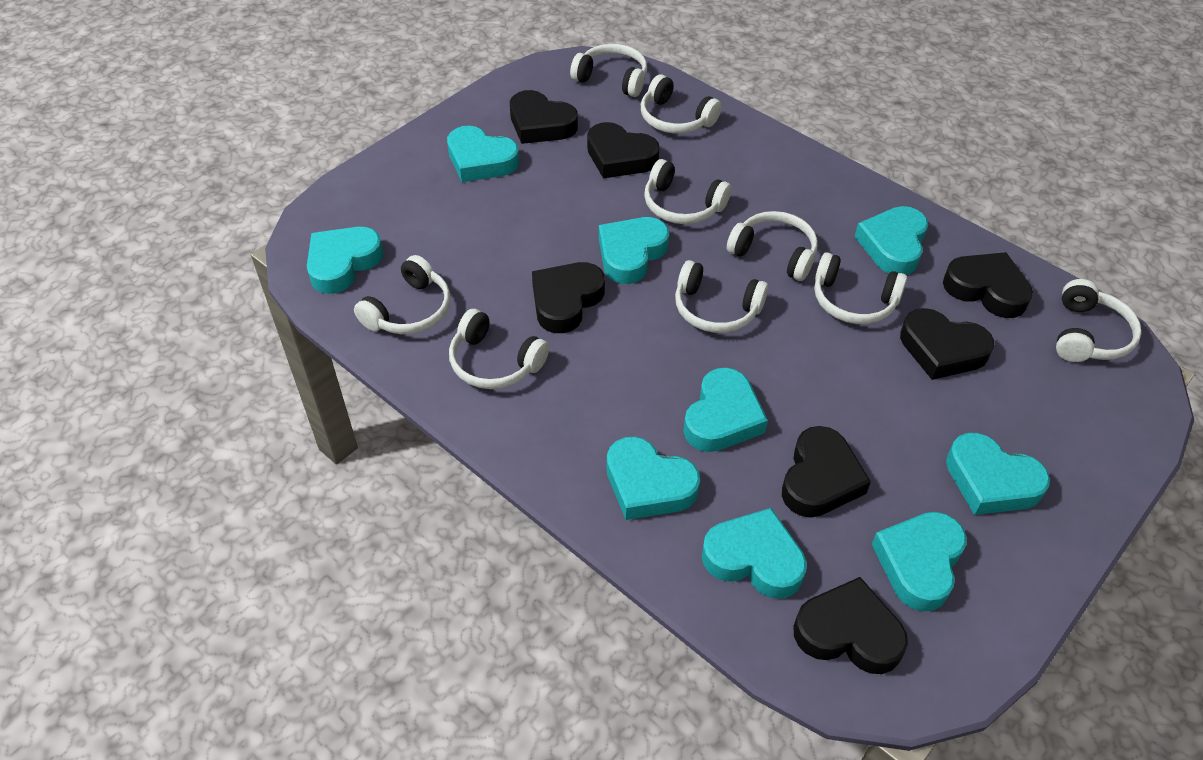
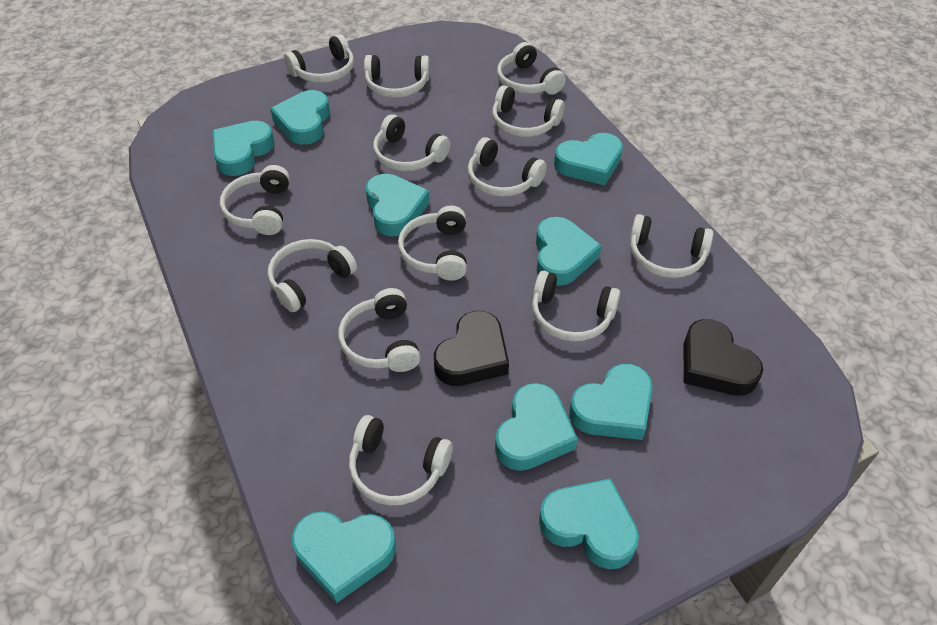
black heart: 7 -> 2
white headphones: 9 -> 13

